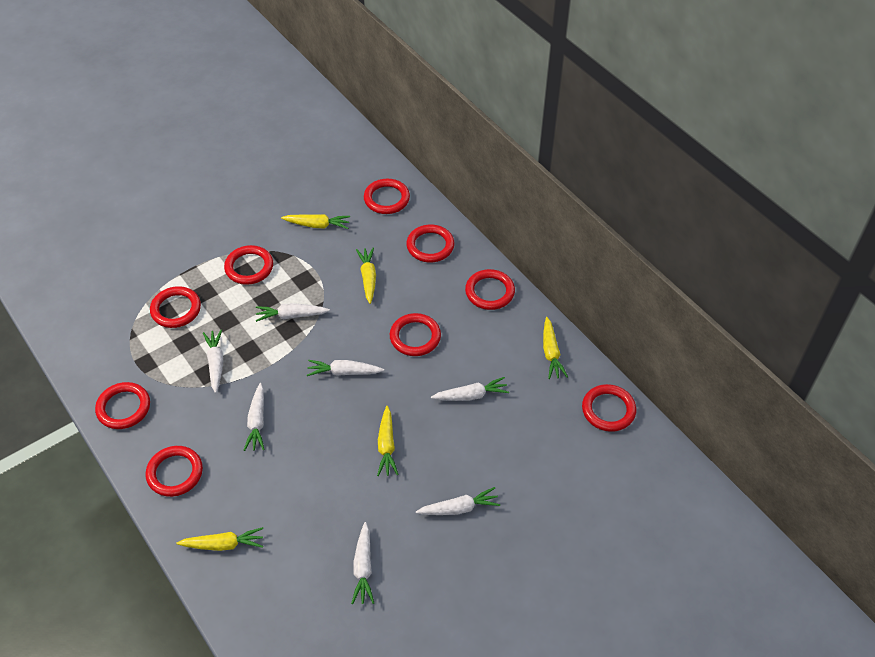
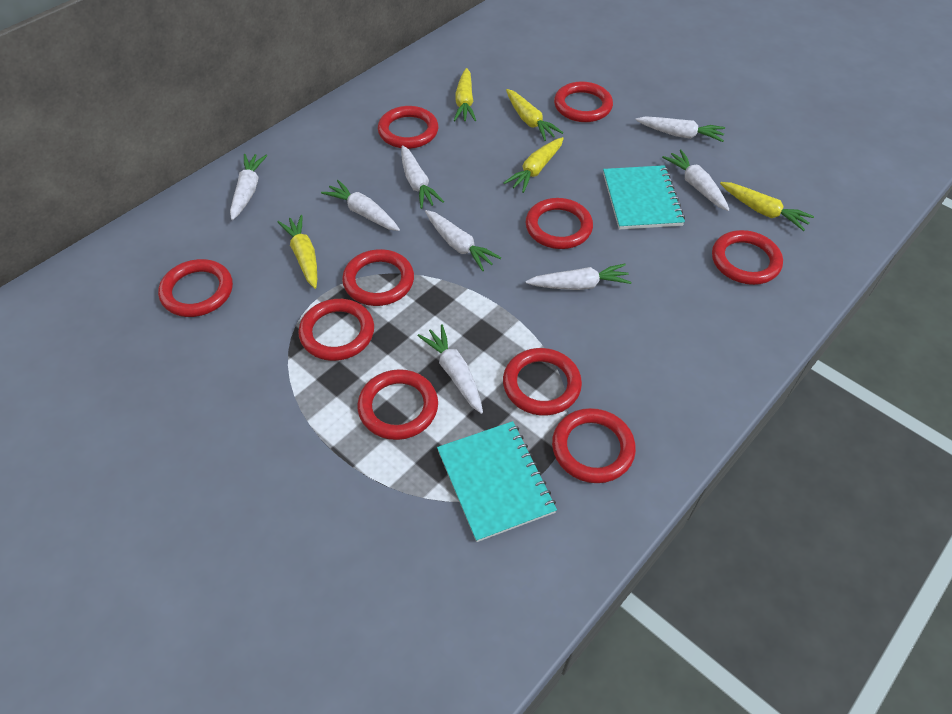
red ring: 9 -> 10
turquoise notebook: 0 -> 2
white carrot: 7 -> 8

